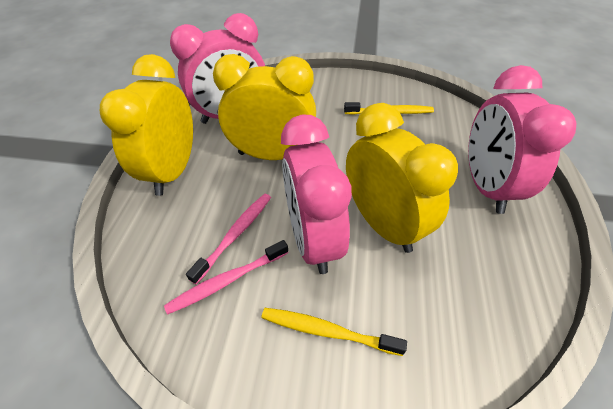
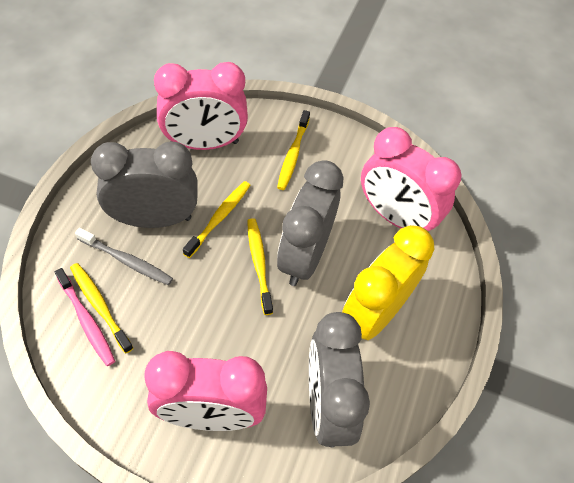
grey clock: 0 -> 3
grey toothbrush: 0 -> 1
pink toothbrush: 2 -> 1
yellow clock: 3 -> 1
yellow toothbrush: 2 -> 4

